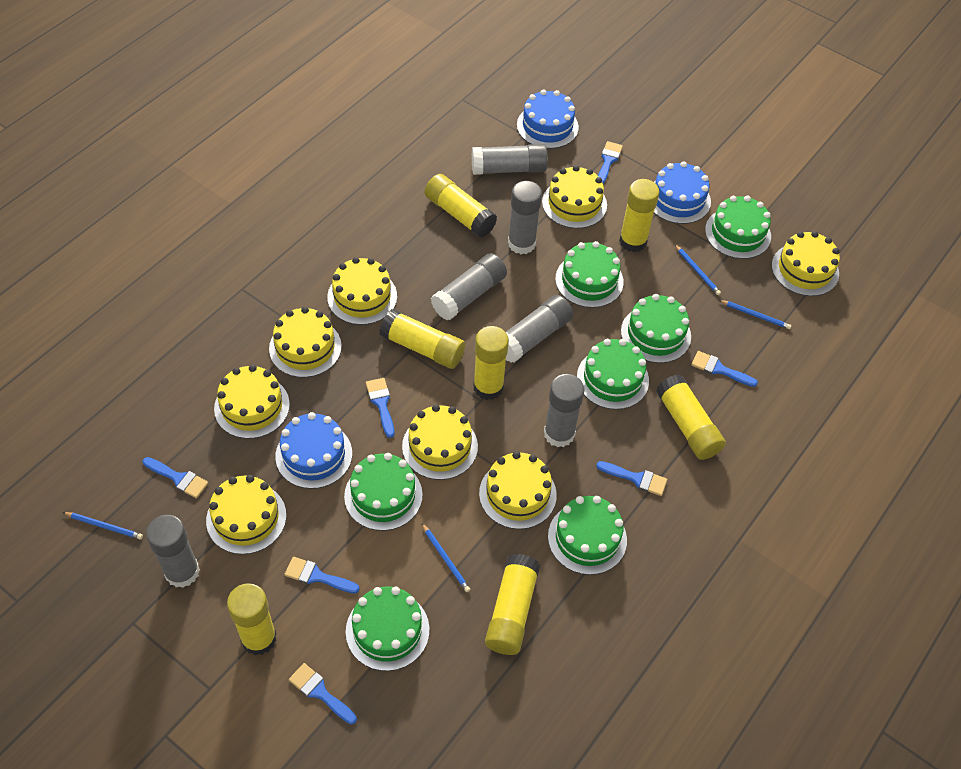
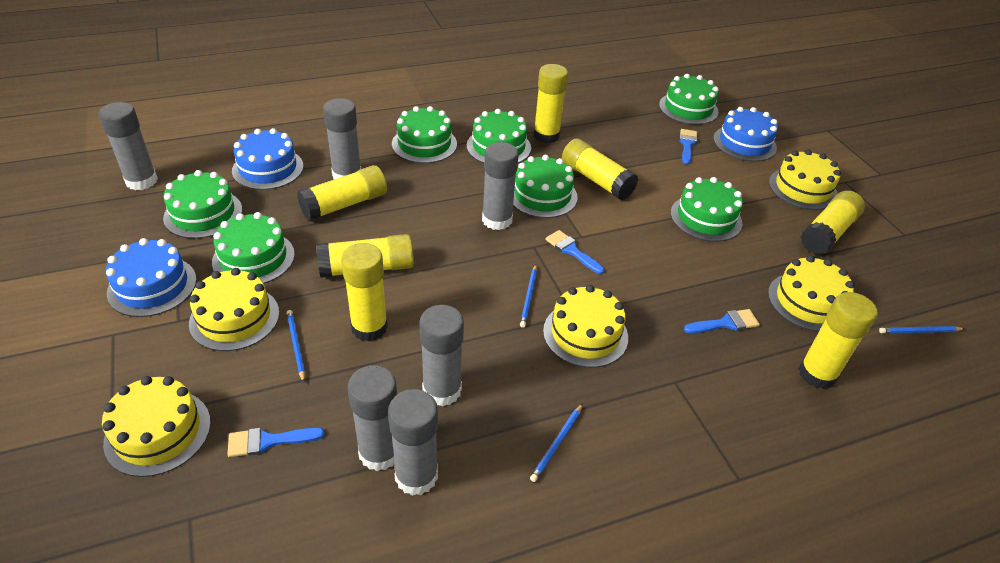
blue brush: 7 -> 4
yellow cake: 8 -> 5

